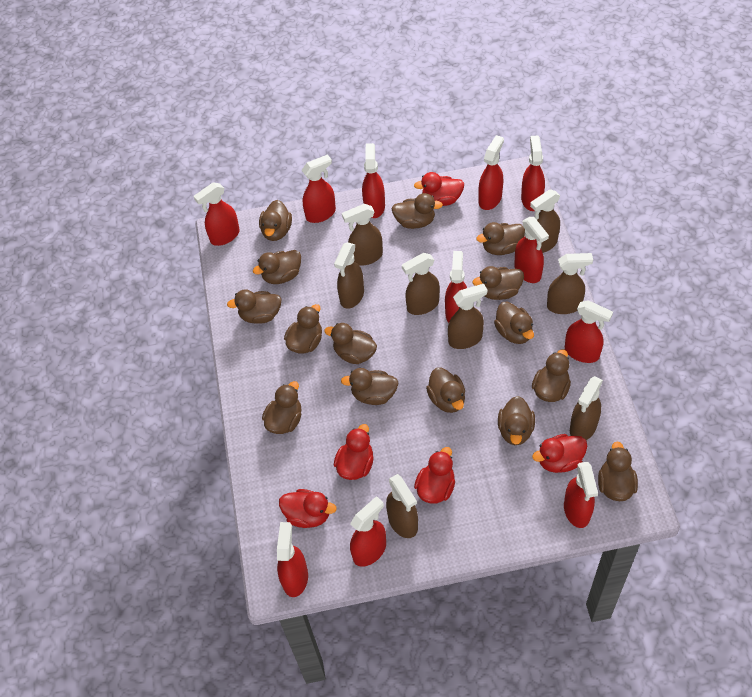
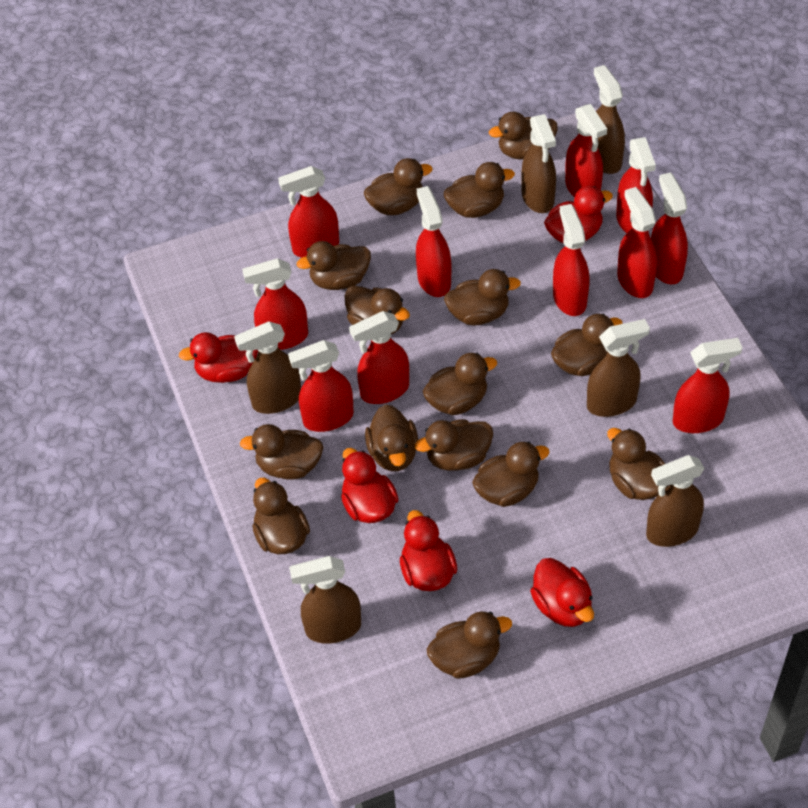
brown spray bottle: 8 -> 6

